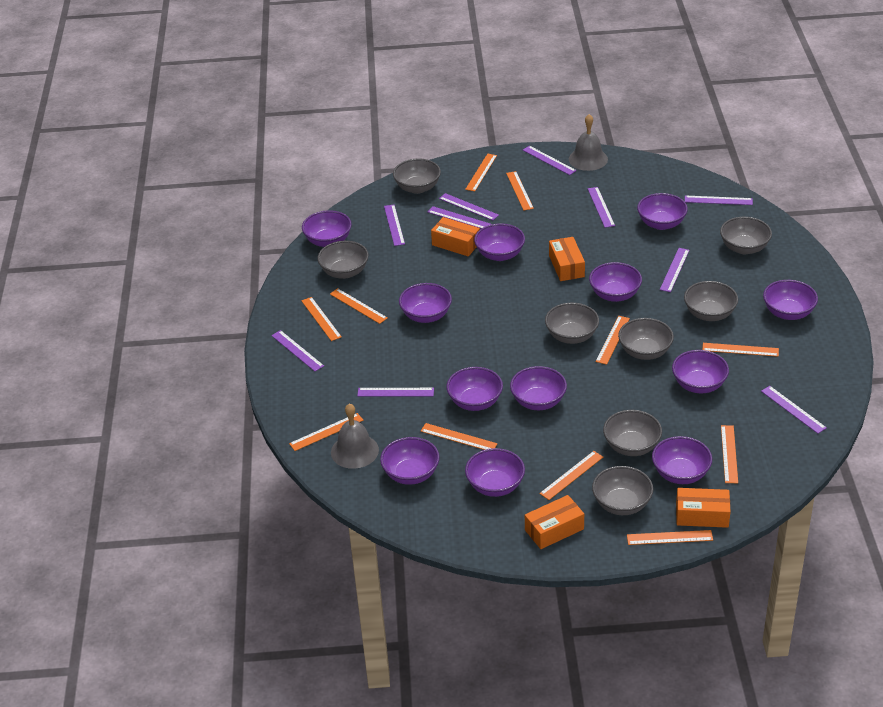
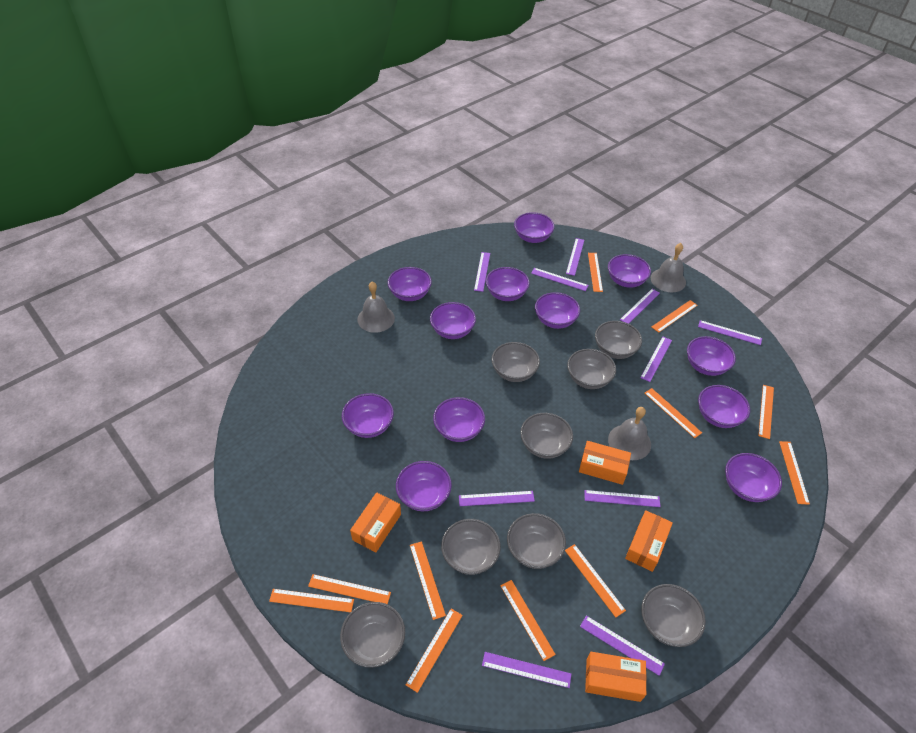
grey bell: 2 -> 3

